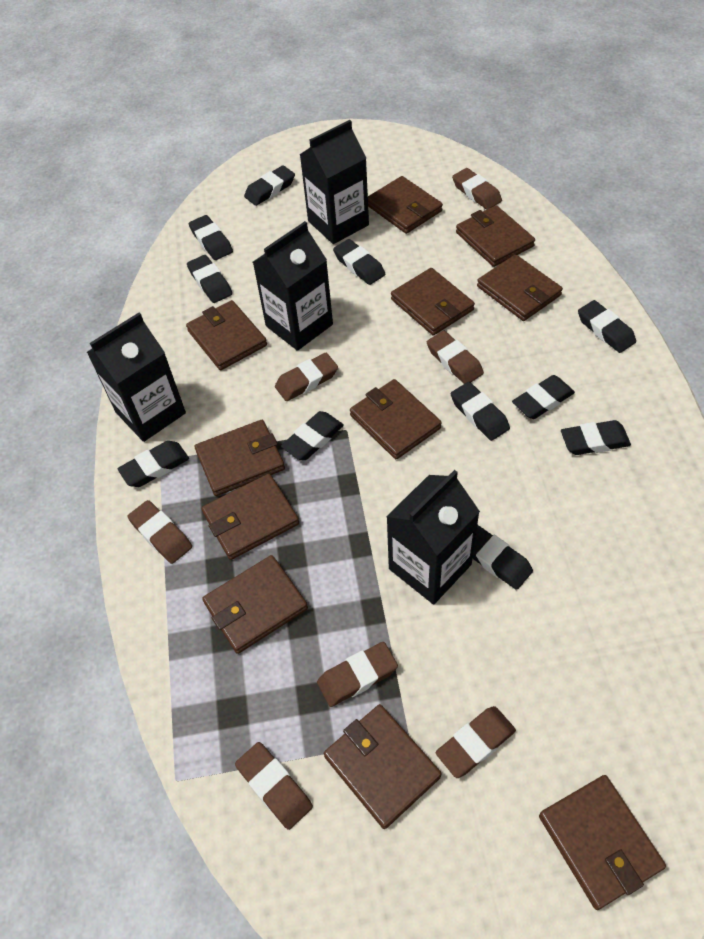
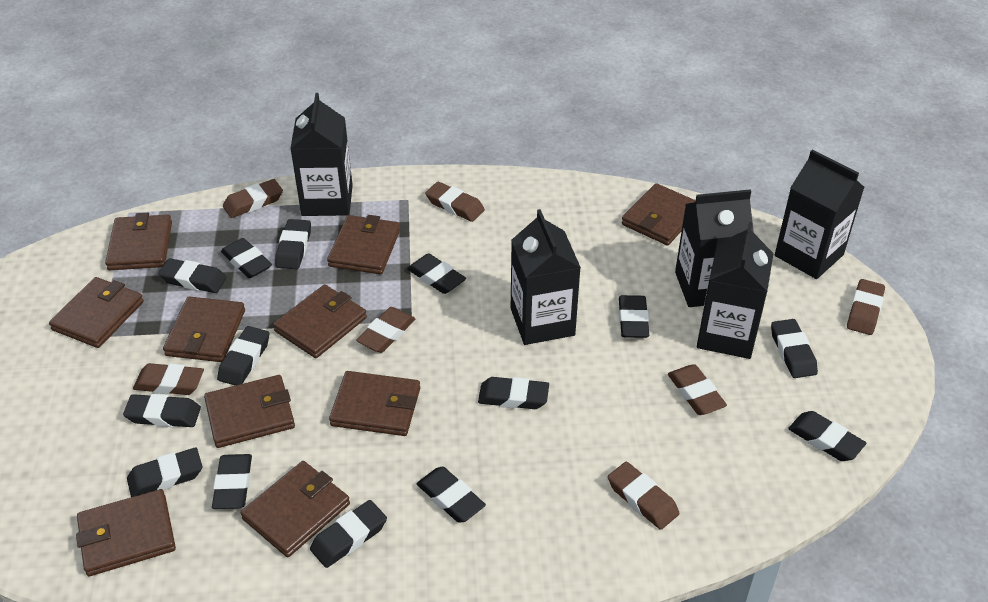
black carton: 4 -> 5
black eraser: 11 -> 14
brown wallet: 11 -> 10

